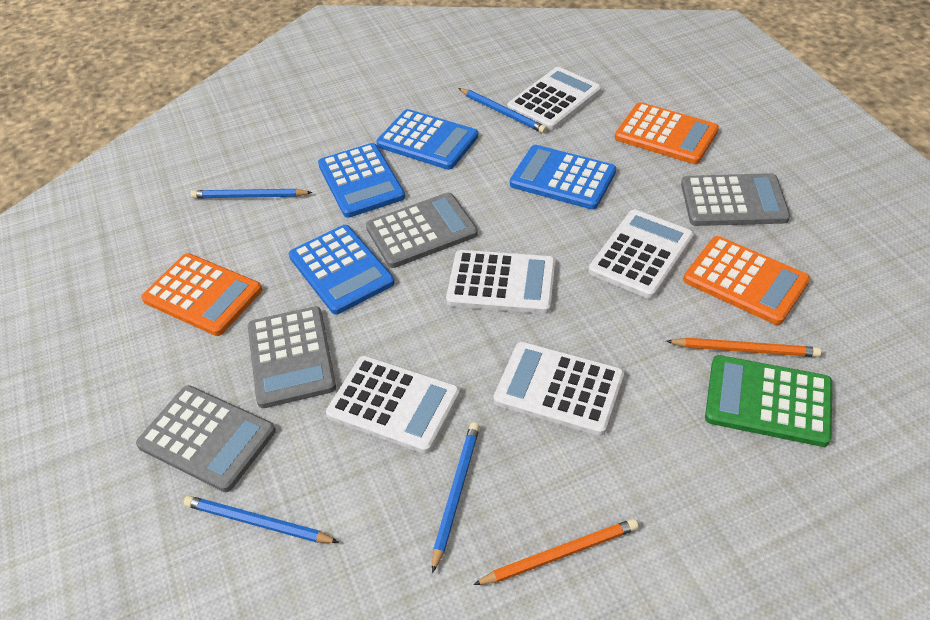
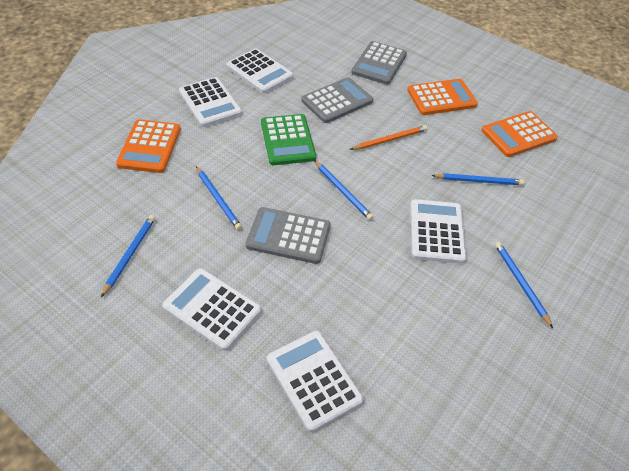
blue calculator: 4 -> 0
blue pencil: 4 -> 5
grey calculator: 4 -> 3
orange pencil: 2 -> 1

